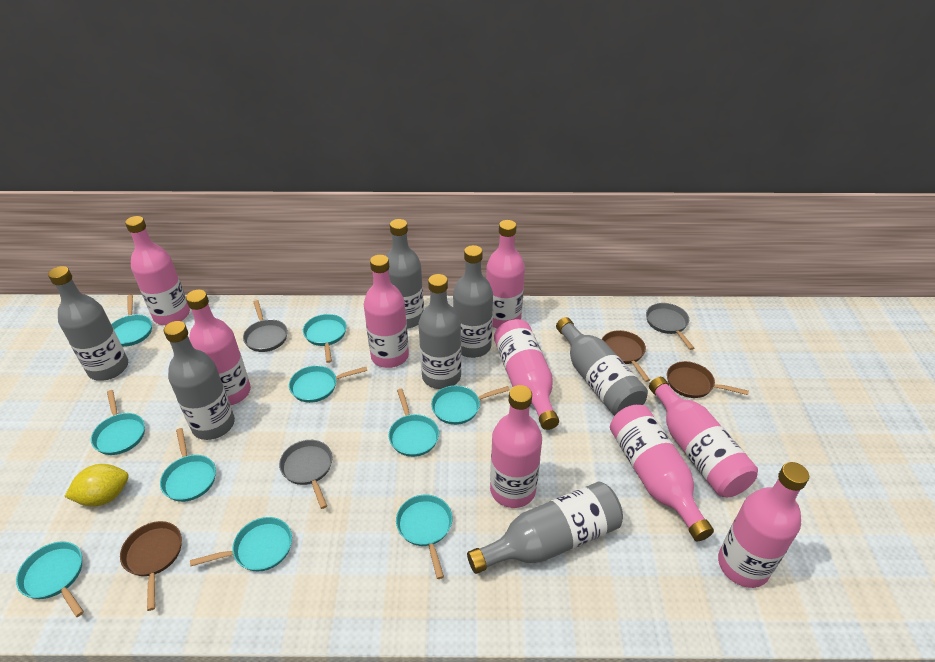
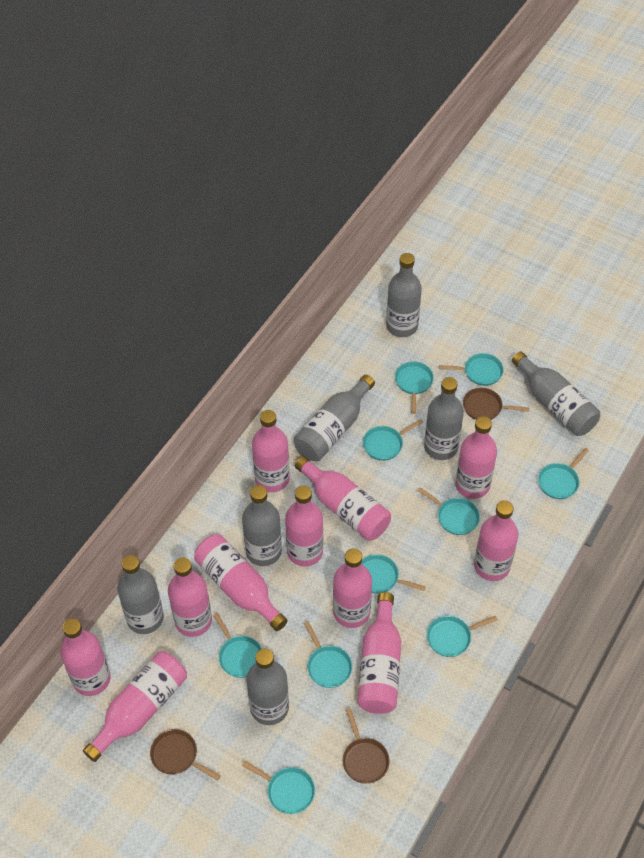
grey pan: 3 -> 0
pink bottle: 9 -> 11
yellow lemon: 1 -> 0

